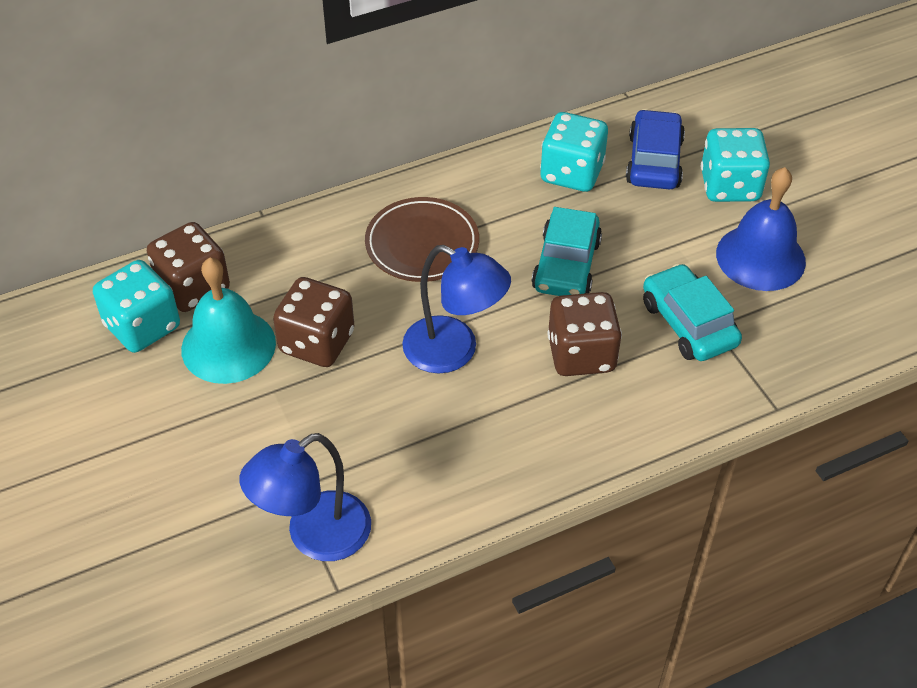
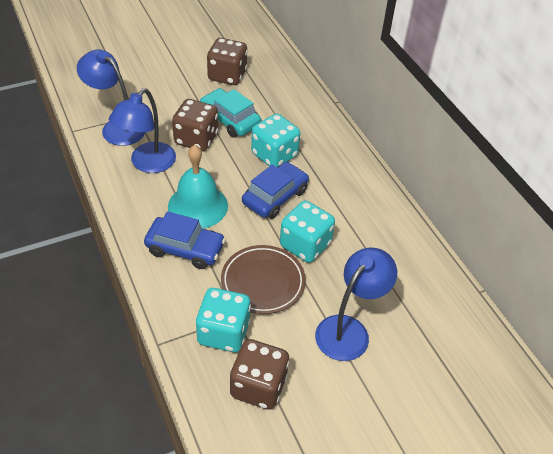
blue bell: 1 -> 0
blue car: 1 -> 2
blue lamp: 2 -> 3
turquoise car: 2 -> 1

